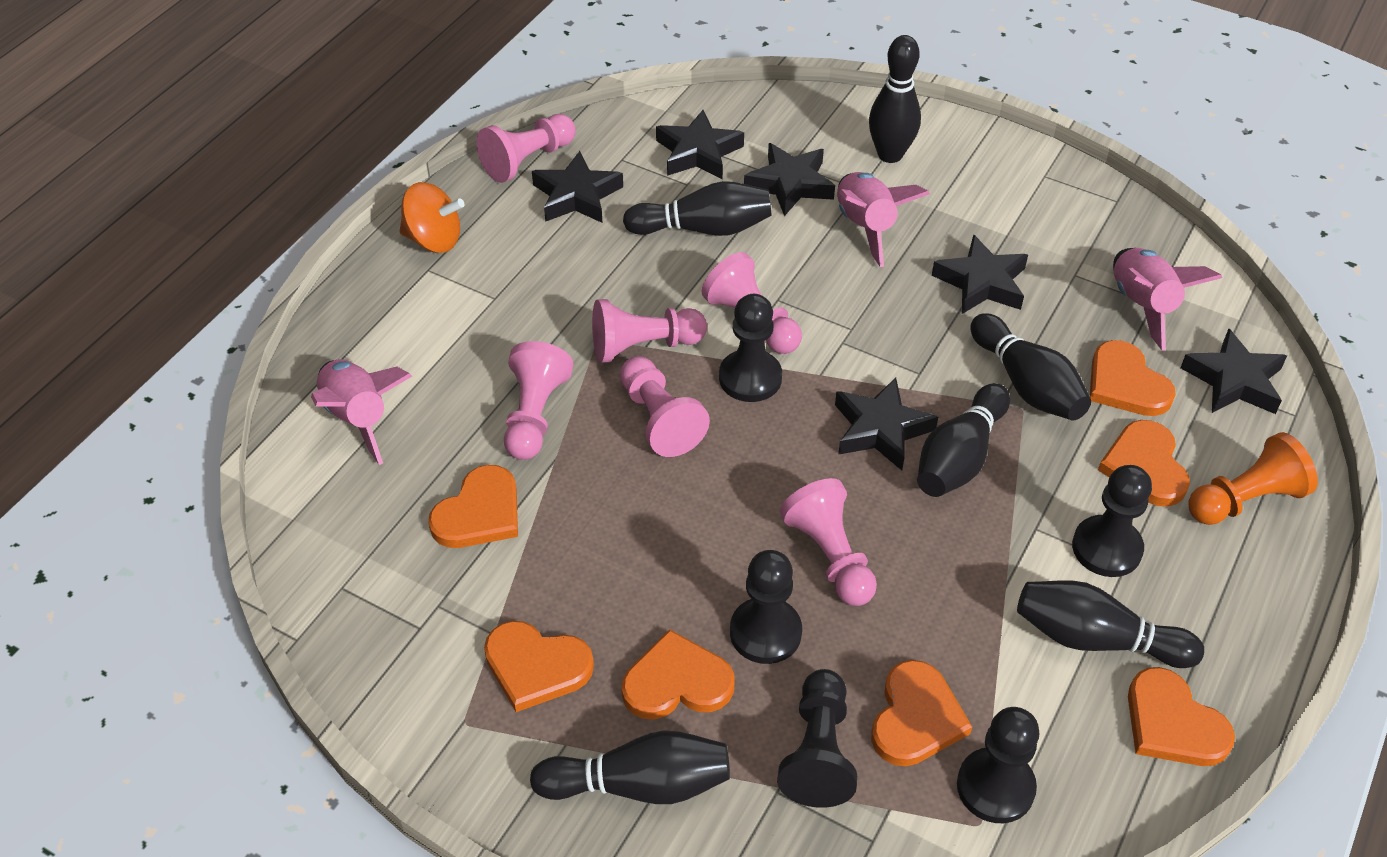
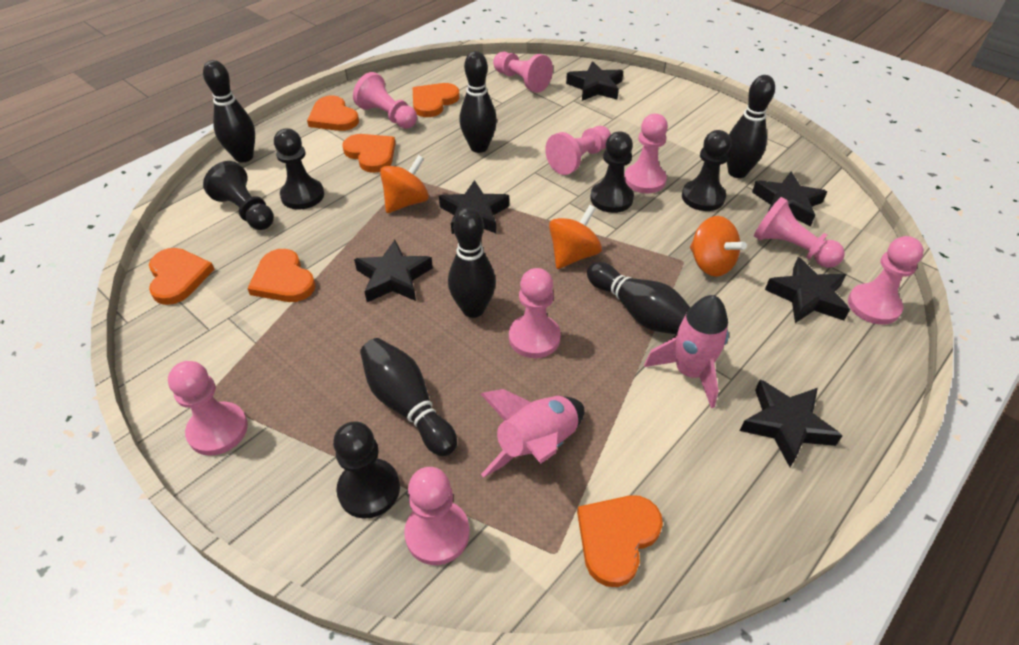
orange heart: 7 -> 6
orange pawn: 1 -> 0
orange spinning top: 1 -> 3
pink pawn: 6 -> 9
pink rocket: 3 -> 2

